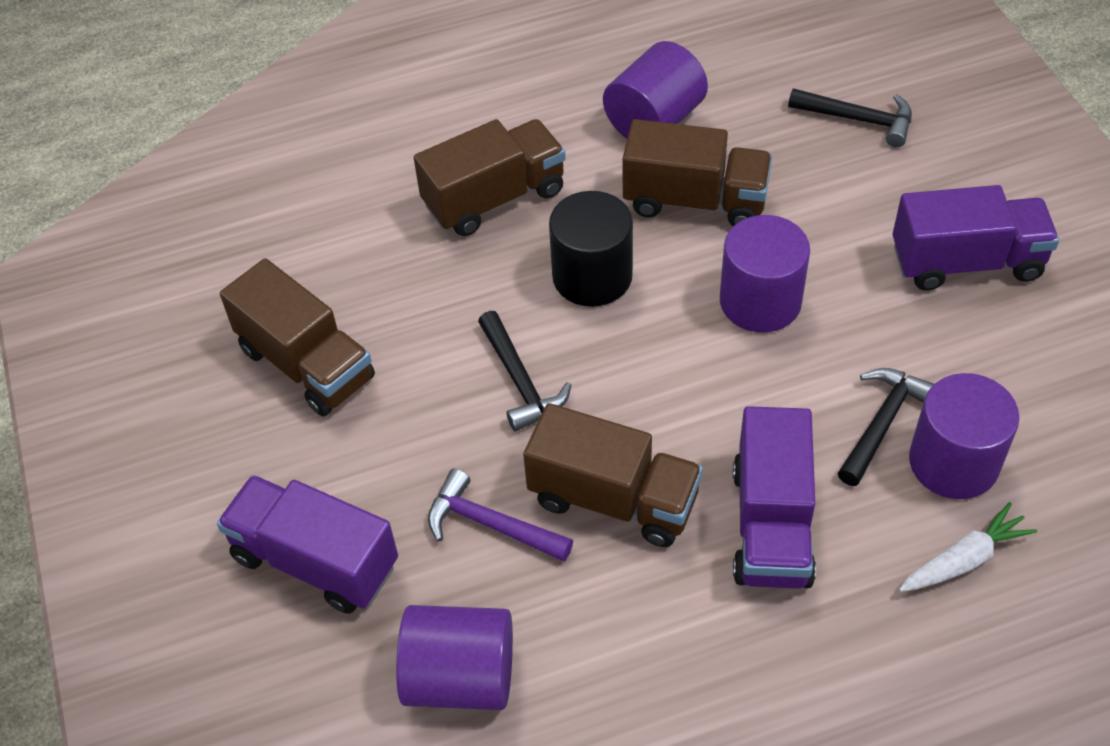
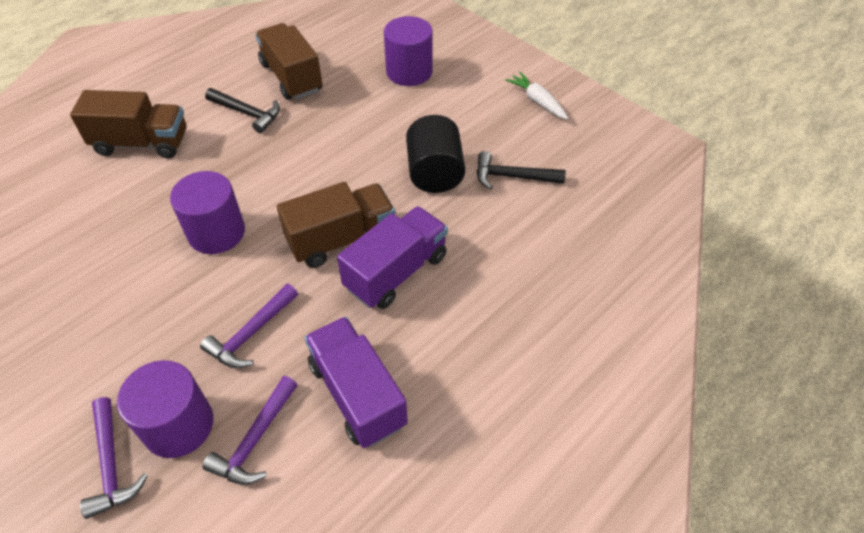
black hammer: 3 -> 2
brown truck: 4 -> 3
purple cylinder: 4 -> 3
purple hammer: 1 -> 3
purple truck: 3 -> 2

